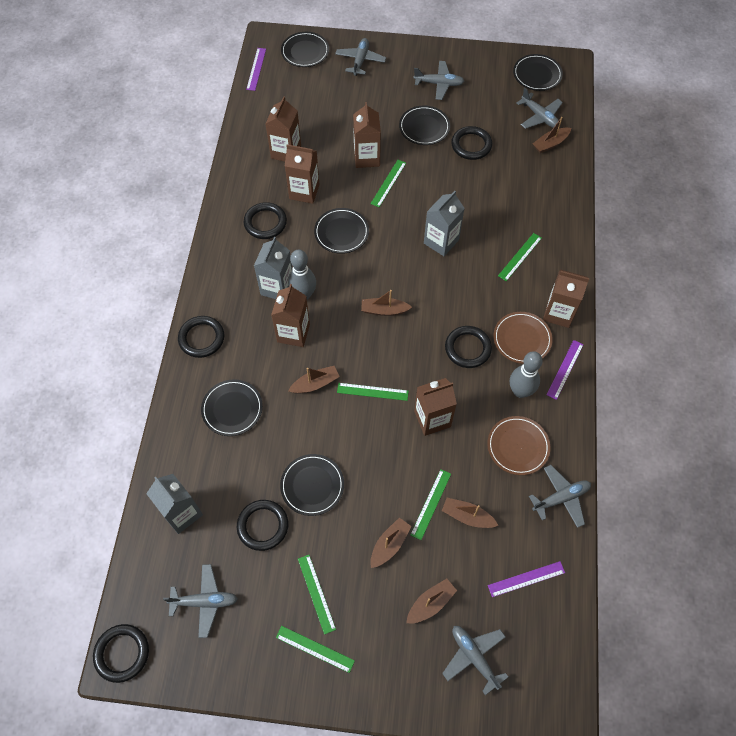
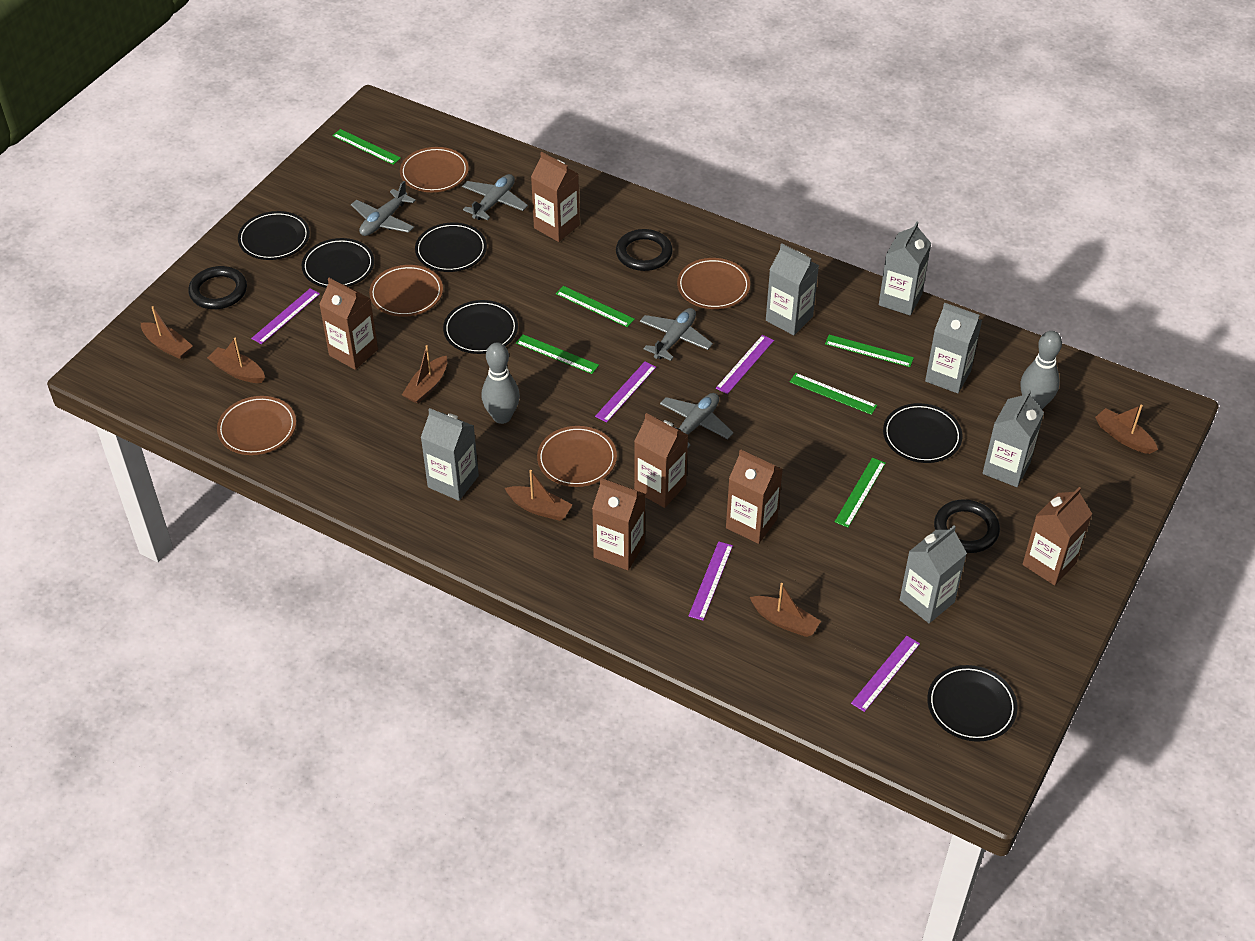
black ring: 6 -> 3
brown plate: 2 -> 5
grey carton: 3 -> 6
grey plane: 6 -> 4
purple ruler: 3 -> 5

